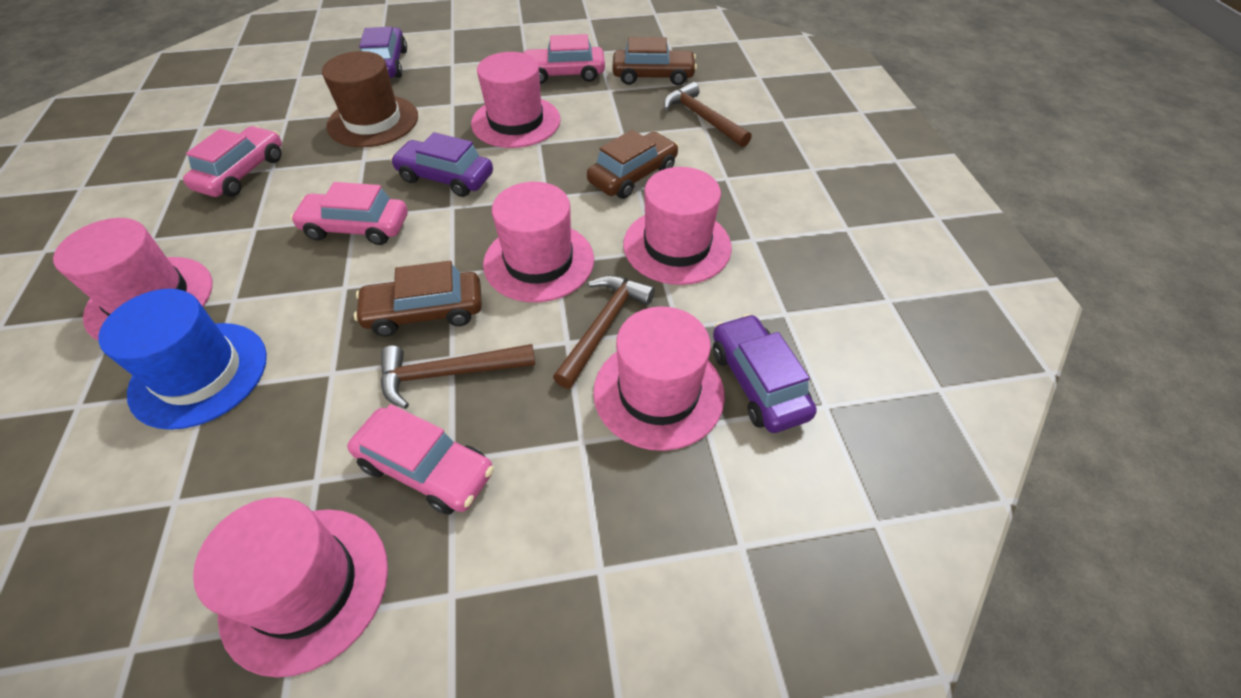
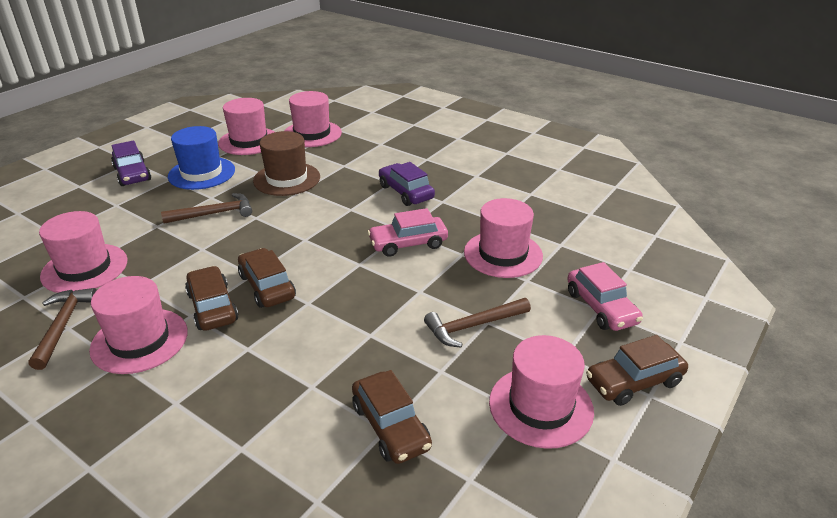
brown car: 3 -> 4
pink car: 4 -> 2
purple car: 3 -> 2

